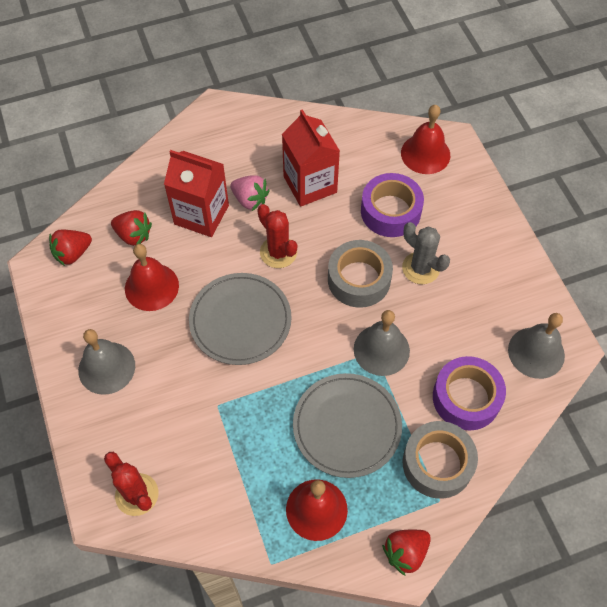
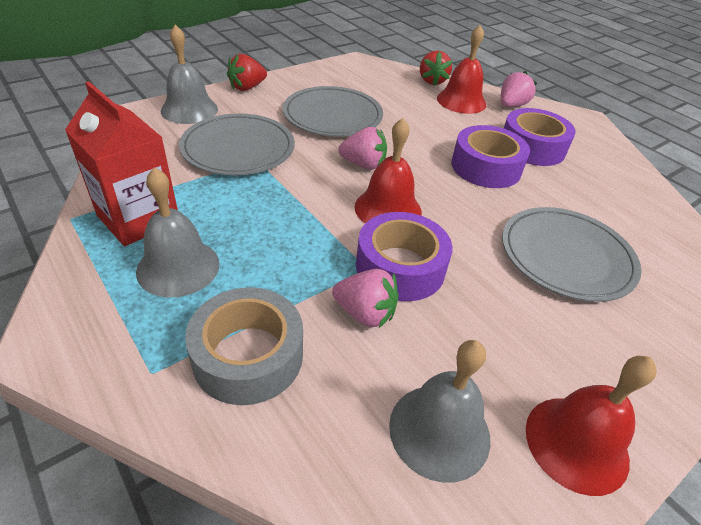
grey cactus: 1 -> 0
grey plate: 2 -> 3
grey tape: 2 -> 1
pink strawberry: 1 -> 3
purple tape: 2 -> 3
red cactus: 2 -> 0
red carton: 2 -> 1
red strawberry: 3 -> 2

